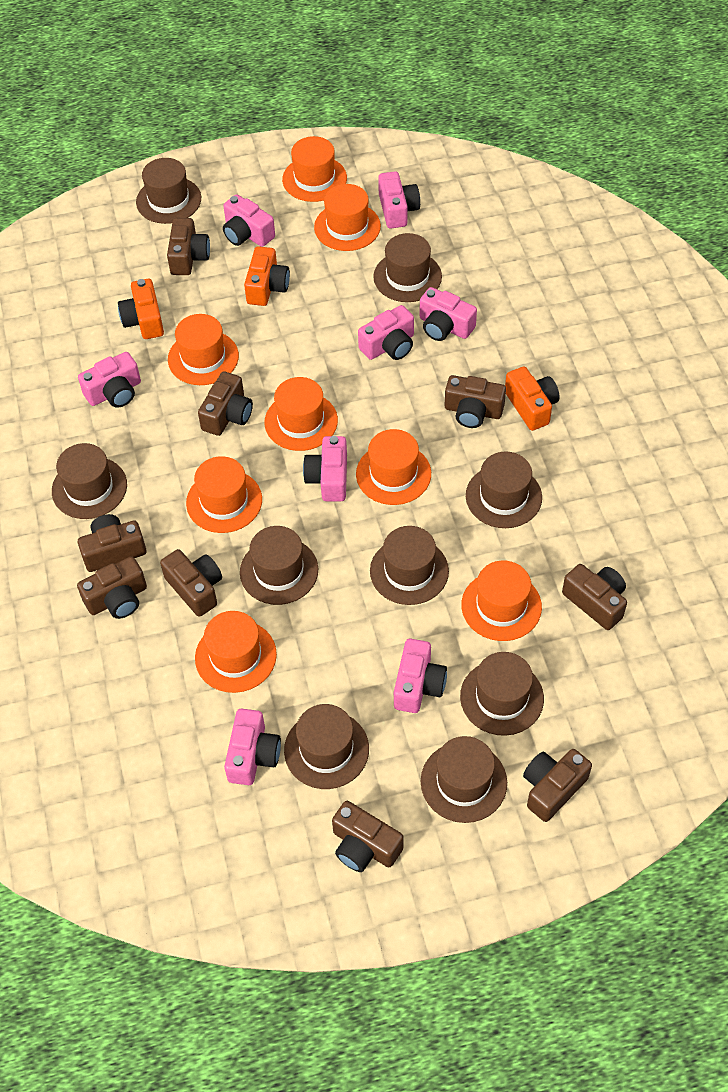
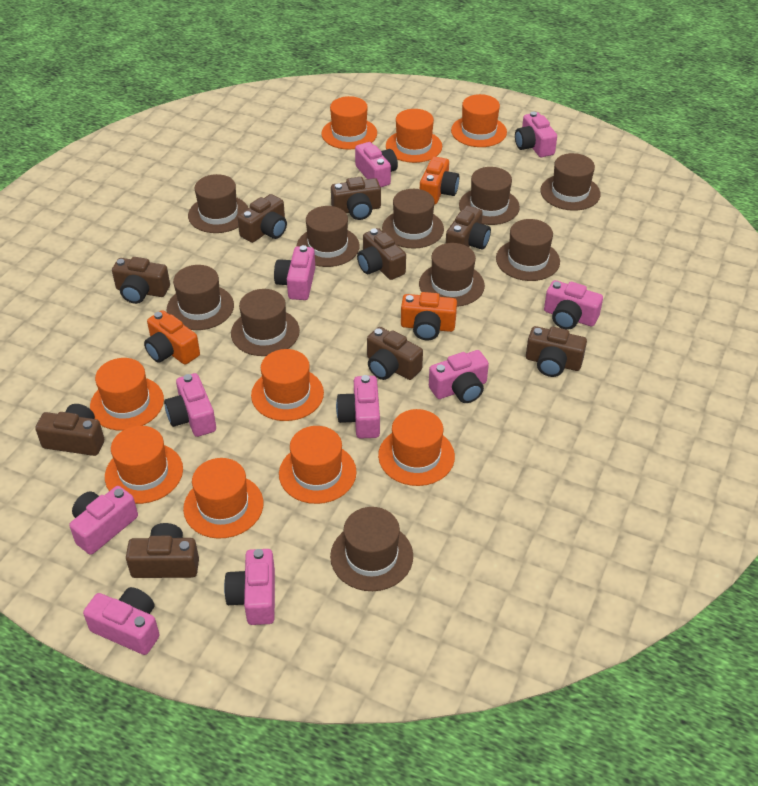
brown hat: 9 -> 10
orange hat: 8 -> 9
pink camera: 8 -> 10

